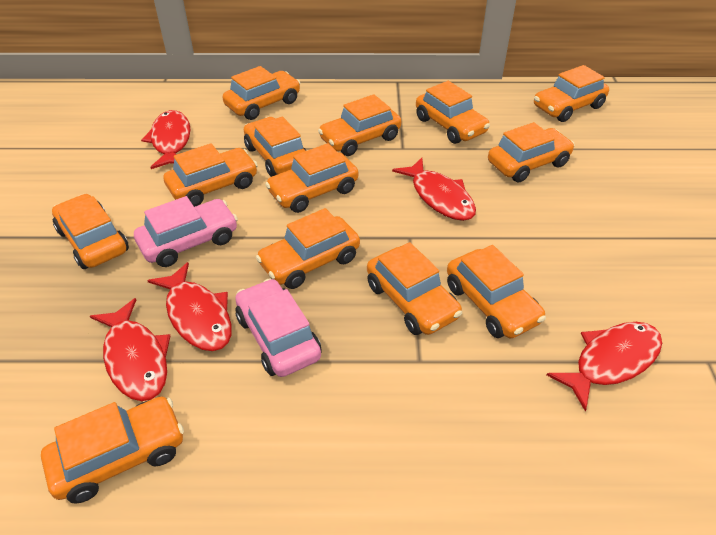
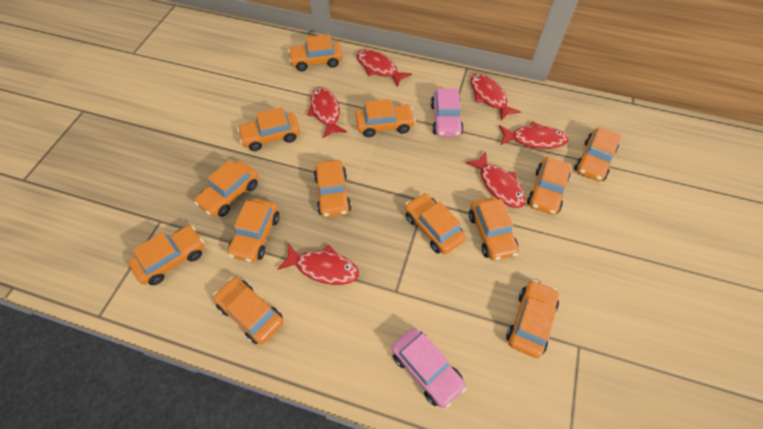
red fish: 5 -> 6

